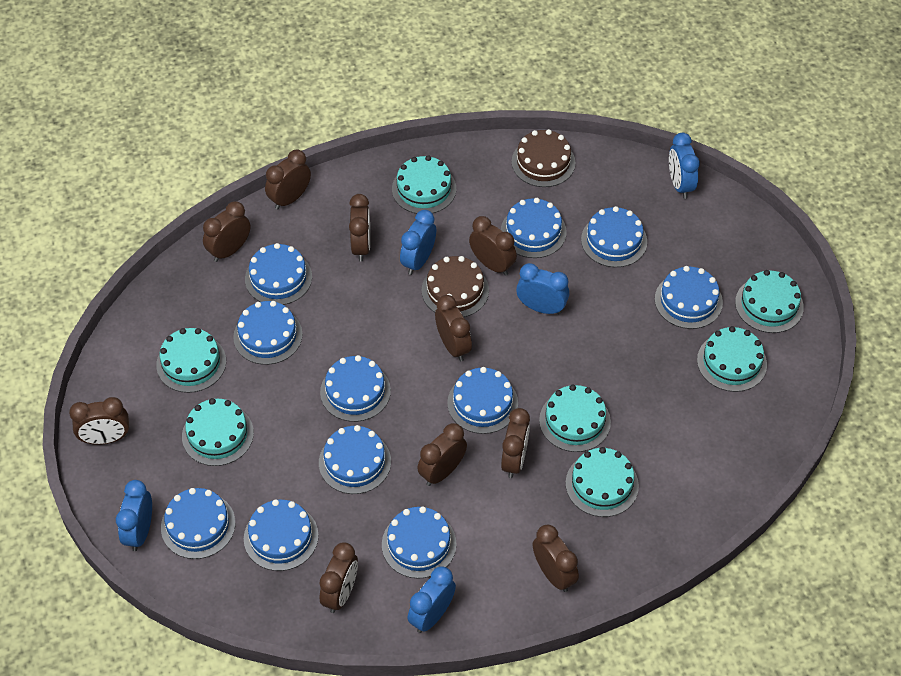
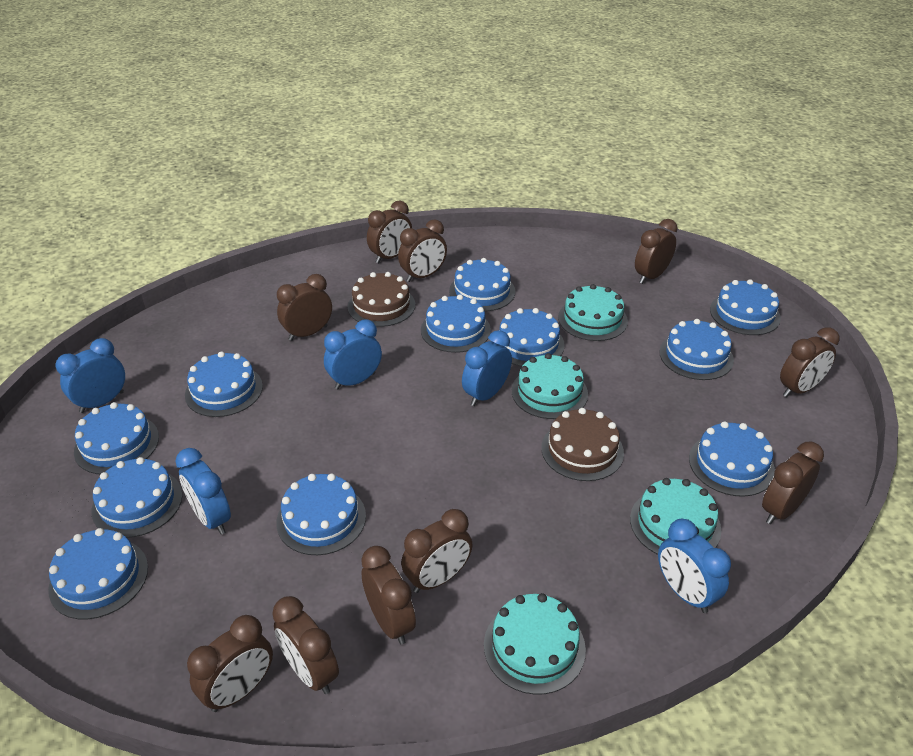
turquoise cake: 7 -> 4

